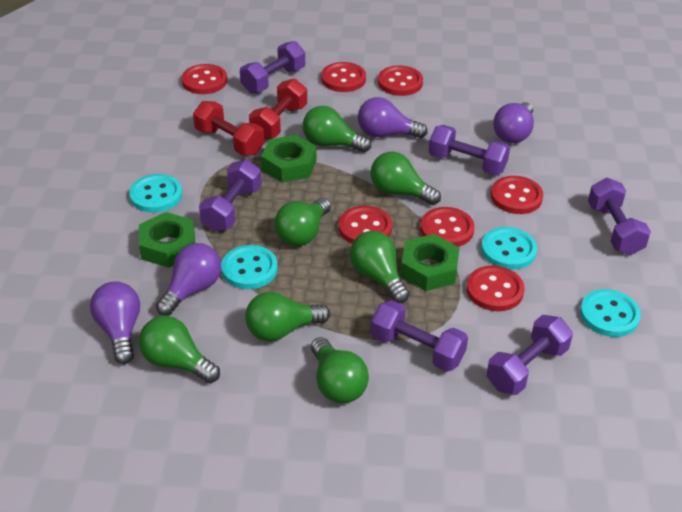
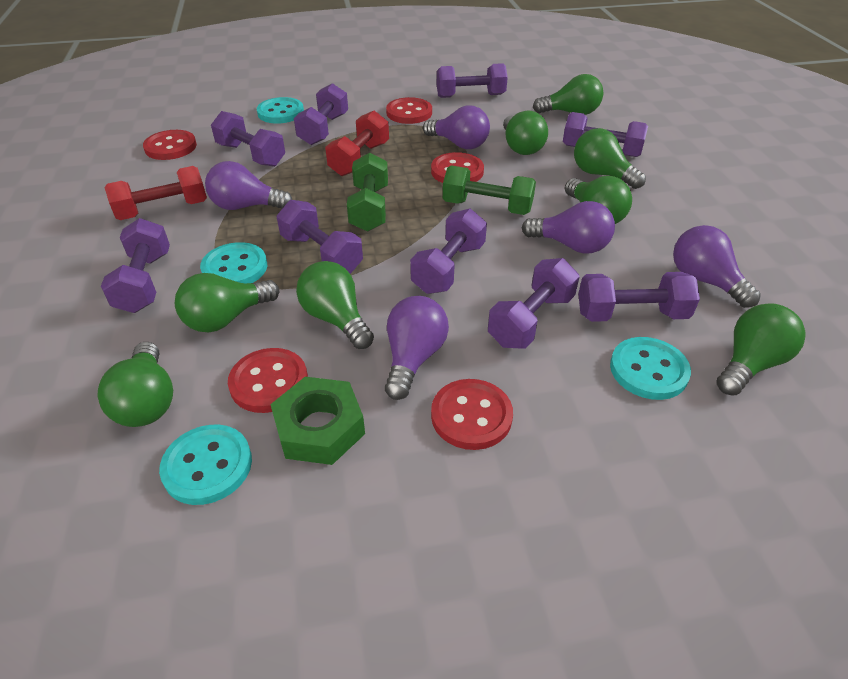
green dumbbell: 0 -> 2
green light bulb: 7 -> 8
green nut: 3 -> 1
purple dumbbell: 6 -> 9
purple light bulb: 4 -> 5
red button: 7 -> 5

